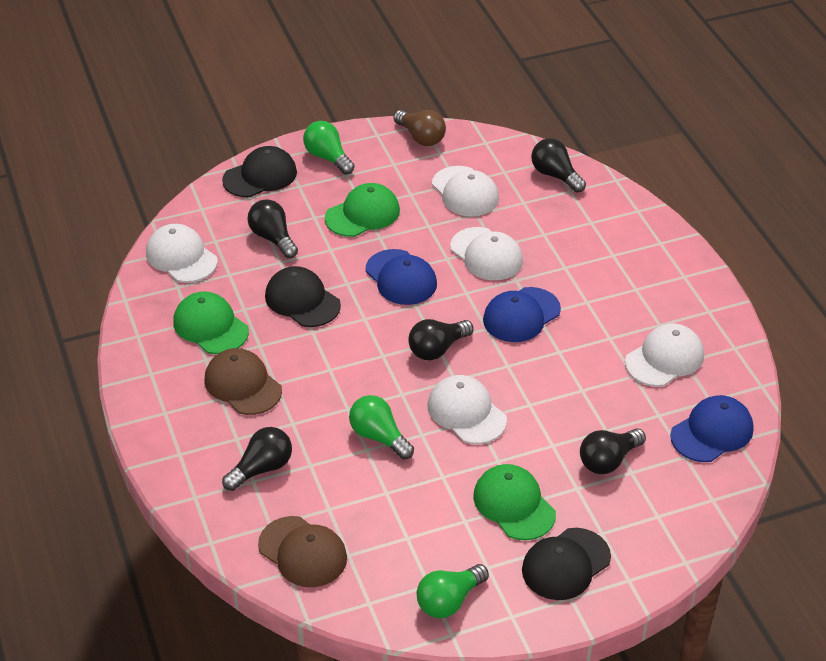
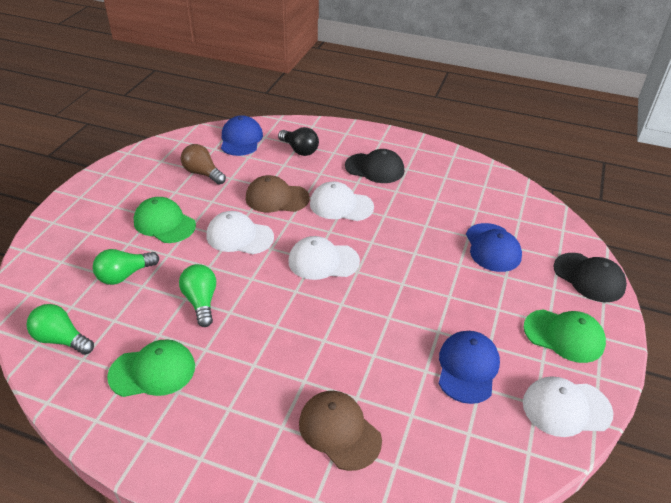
black cap: 3 -> 2
black light bulb: 5 -> 1
white cap: 5 -> 4

